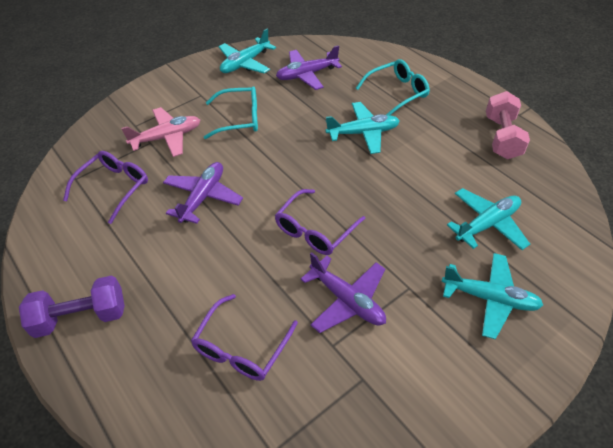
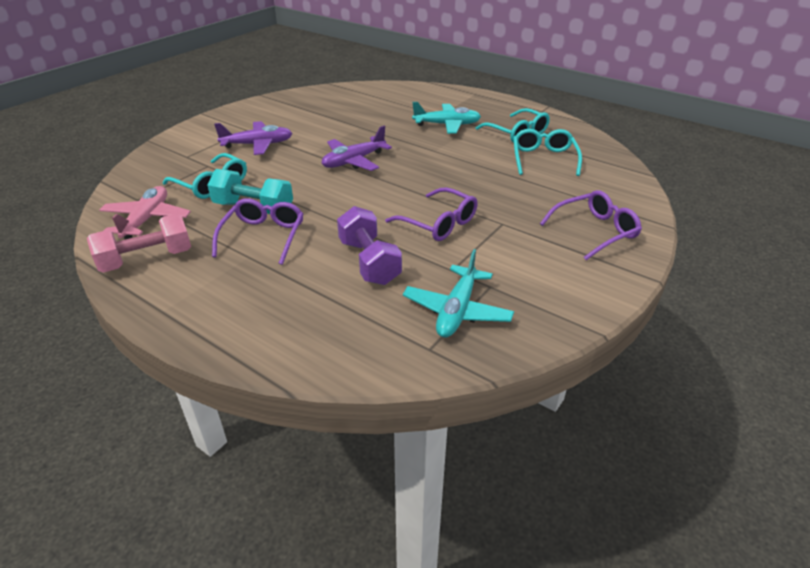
purple plane: 3 -> 2
turquoise dumbbell: 0 -> 1
turquoise glasses: 2 -> 3
turquoise plane: 4 -> 2

